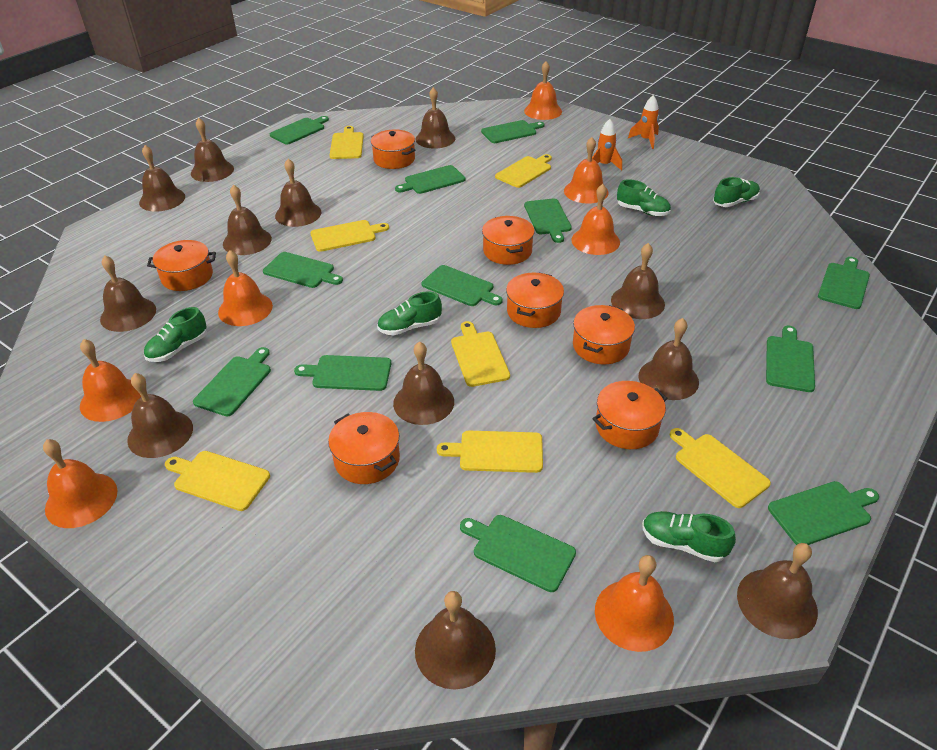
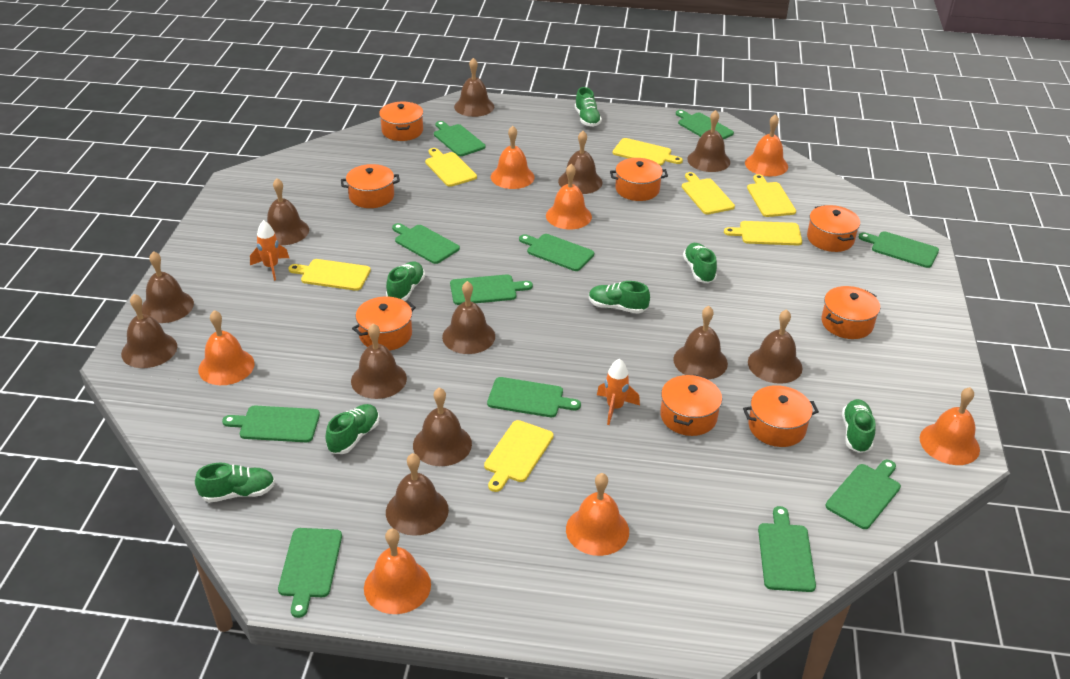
green cutting board: 12 -> 11
green shoe: 5 -> 7
orange pot: 7 -> 8

